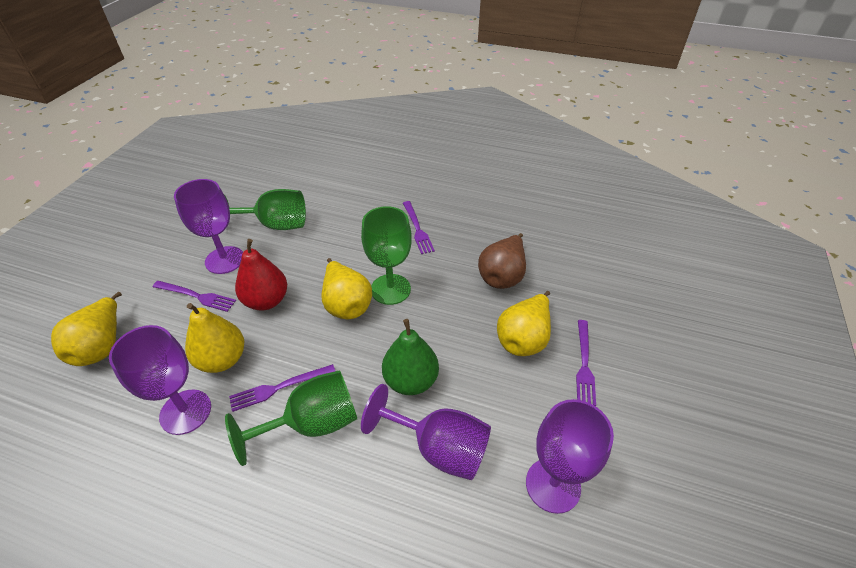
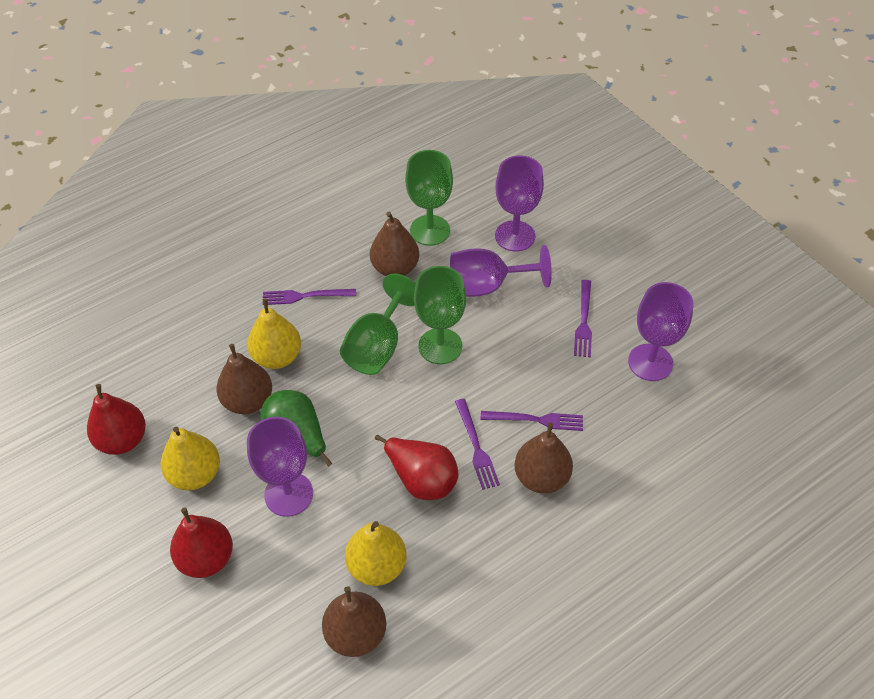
brown pear: 1 -> 4
red pear: 1 -> 3
yellow pear: 4 -> 3

